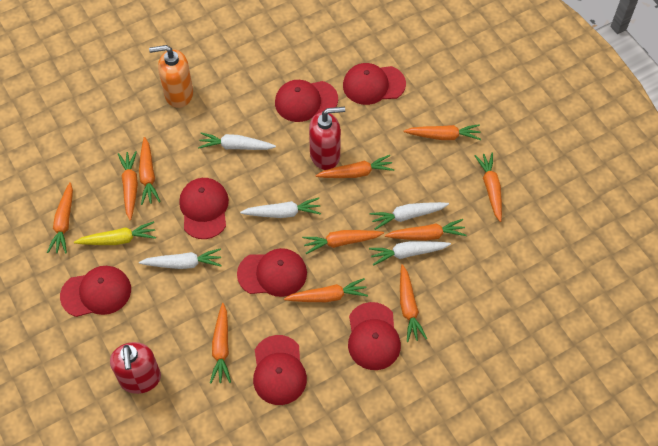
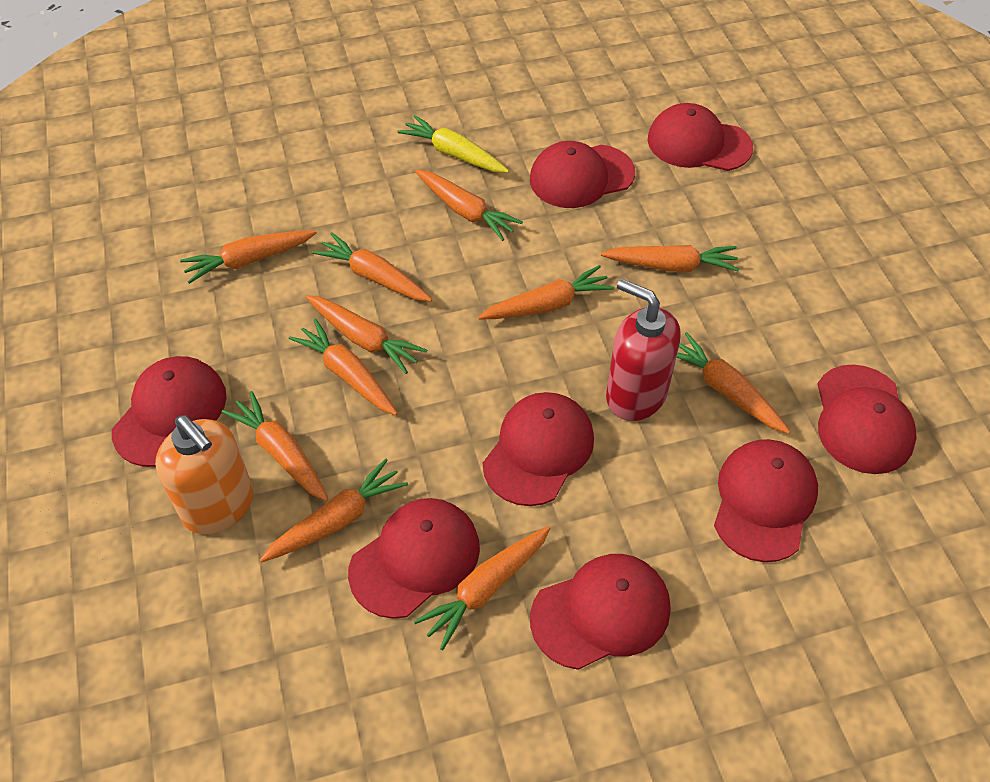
red cap: 7 -> 8
red soap dispenser: 2 -> 1
white carrot: 5 -> 0

